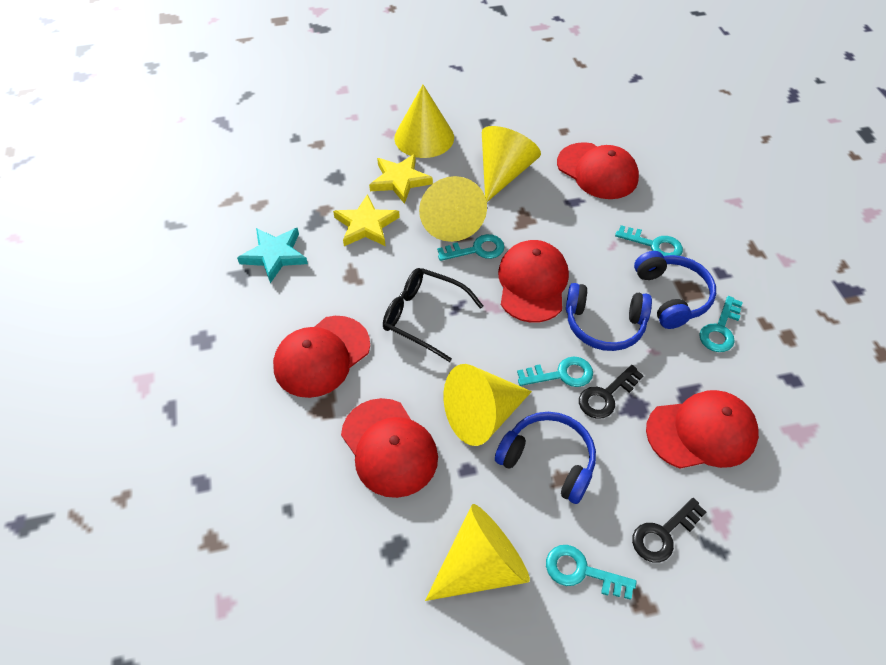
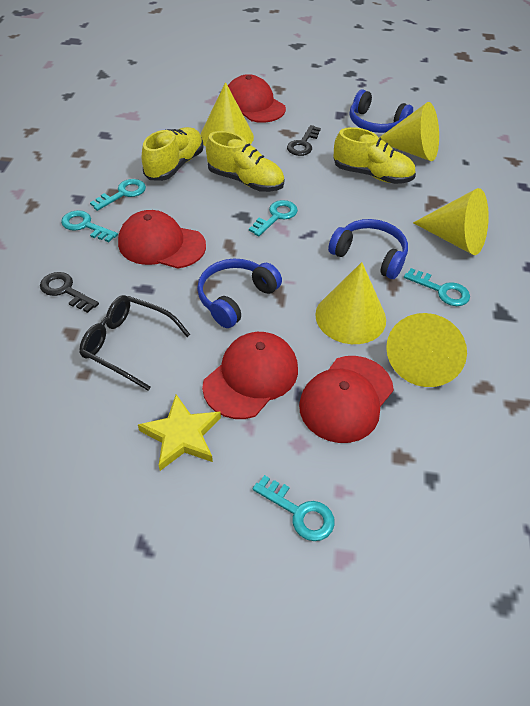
red cap: 5 -> 4
turquoise star: 1 -> 0
yellow shoe: 0 -> 3
yellow star: 2 -> 1

